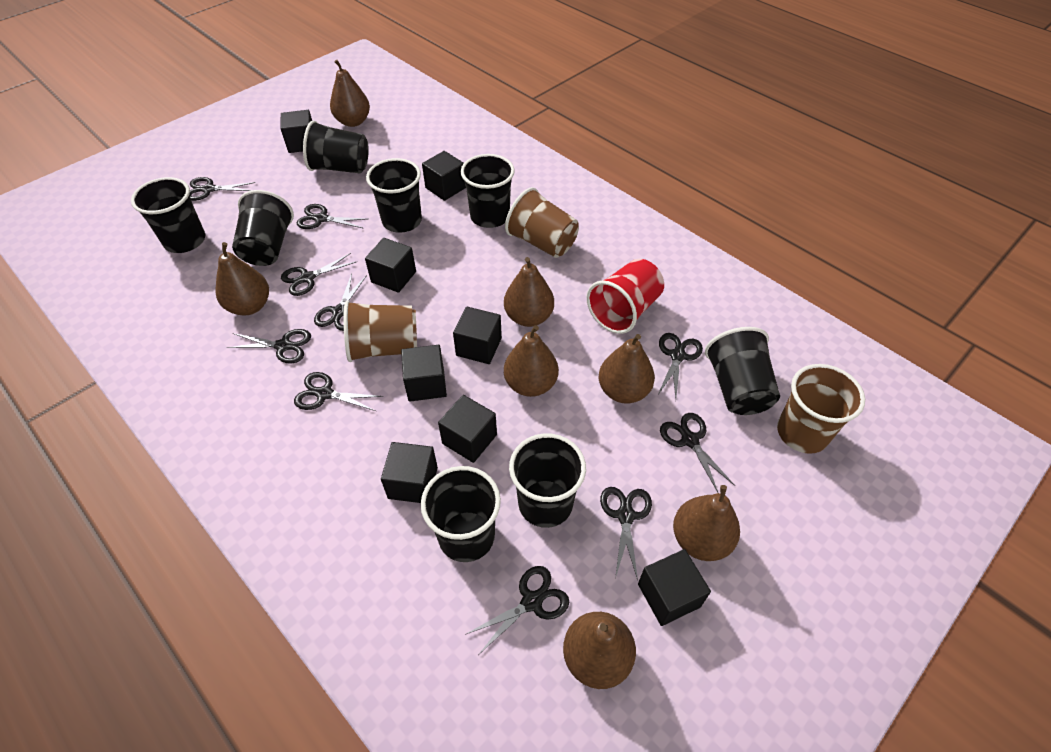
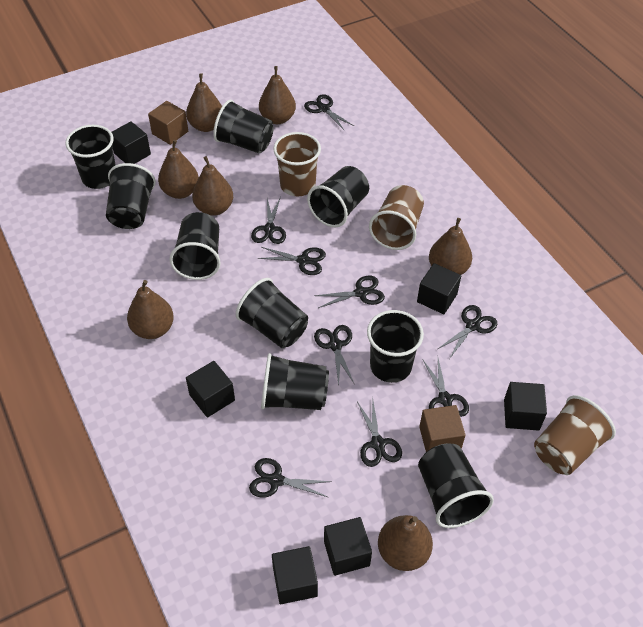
black cube: 8 -> 6
black cup: 8 -> 9
black scissors: 10 -> 9
brown cube: 0 -> 2
red cup: 1 -> 0

